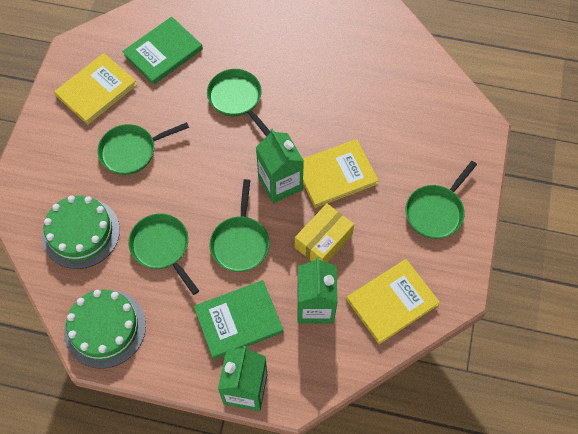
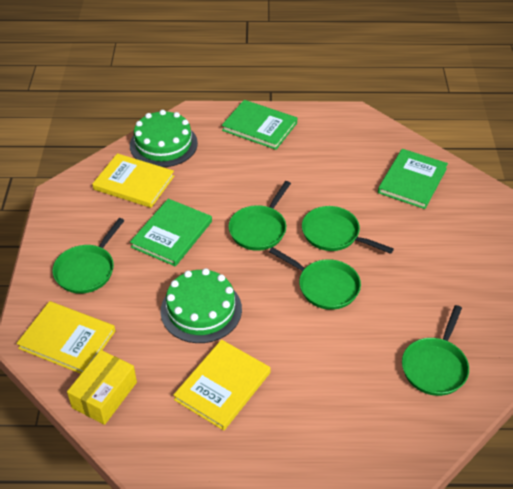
green book: 2 -> 3
green carton: 3 -> 0

